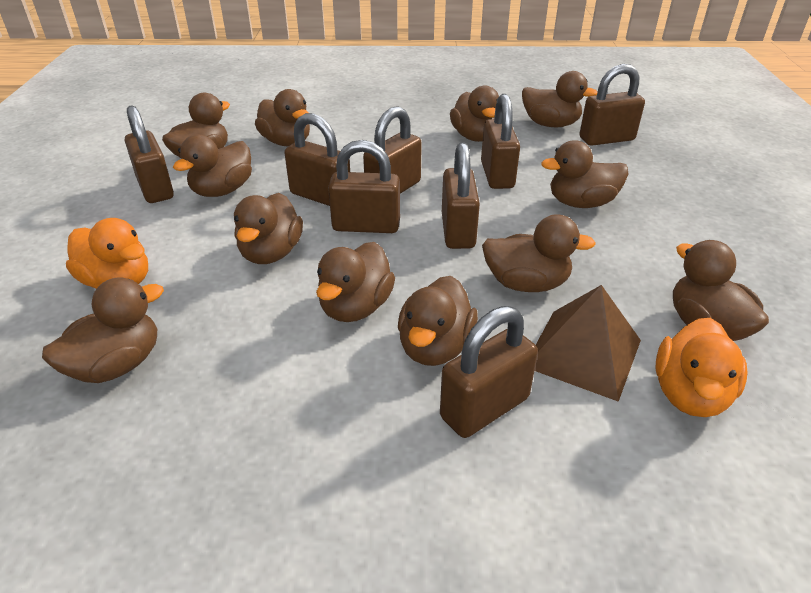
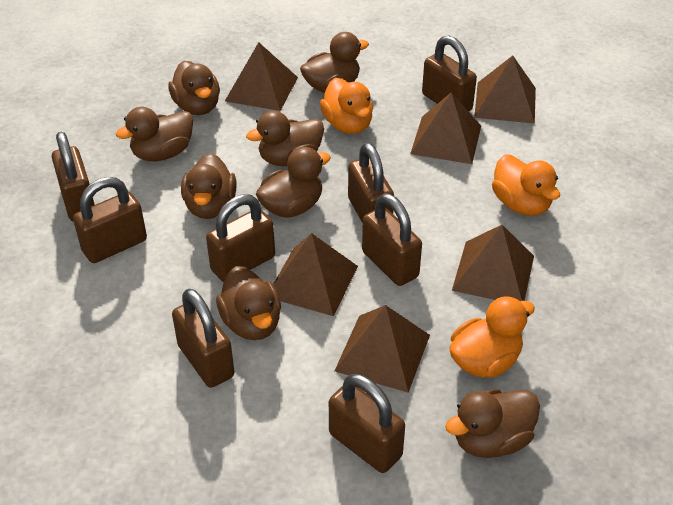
brown duck: 12 -> 8
brown pyramid: 1 -> 6
orange duck: 2 -> 3

